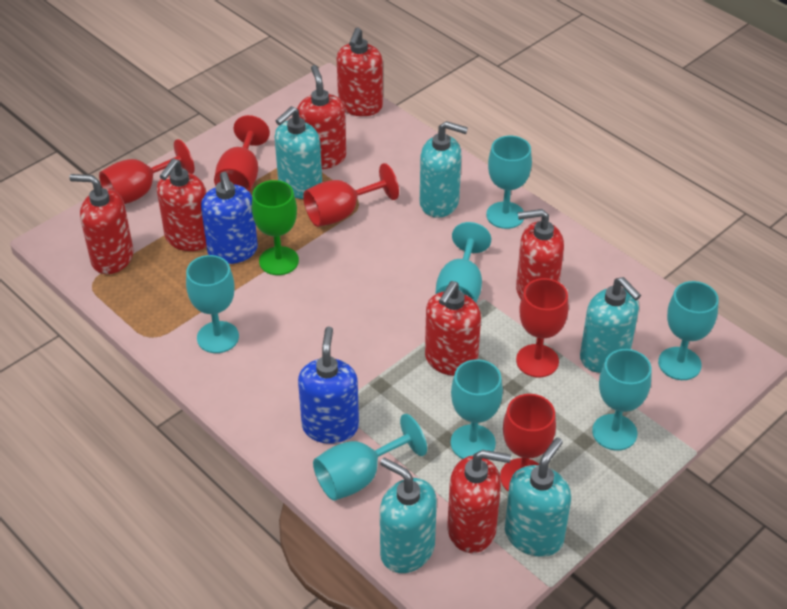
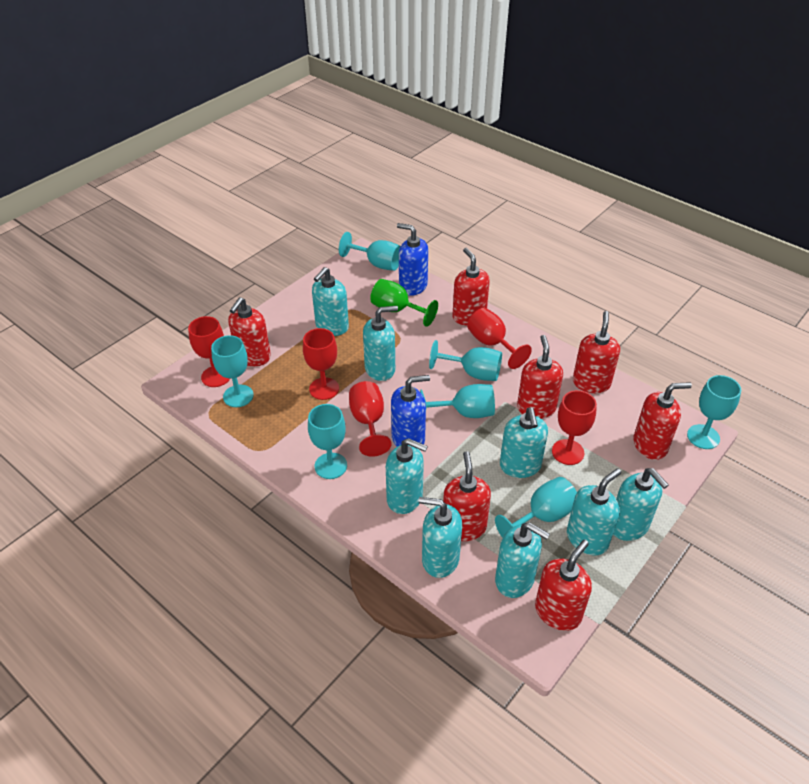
turquoise soap dispenser: 5 -> 8

